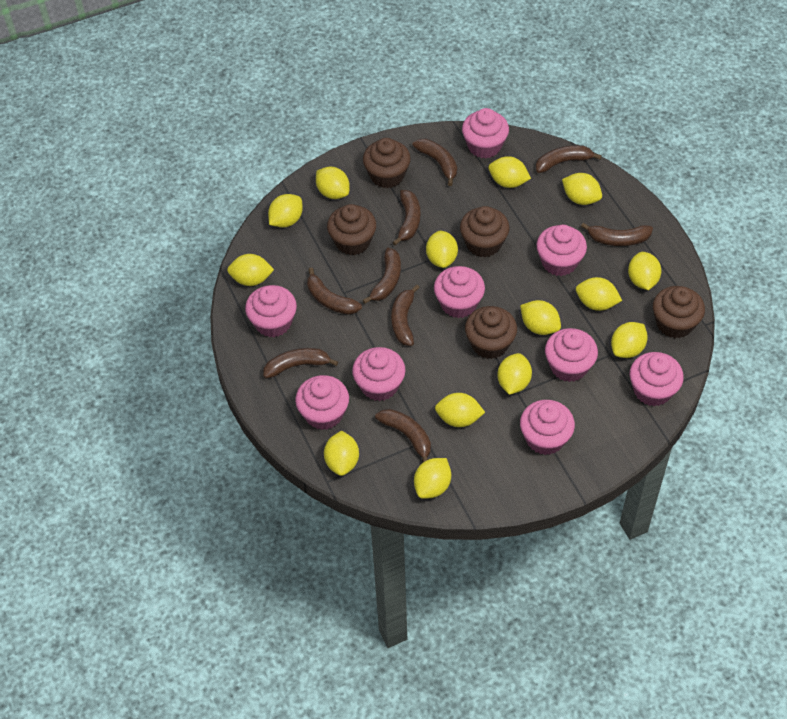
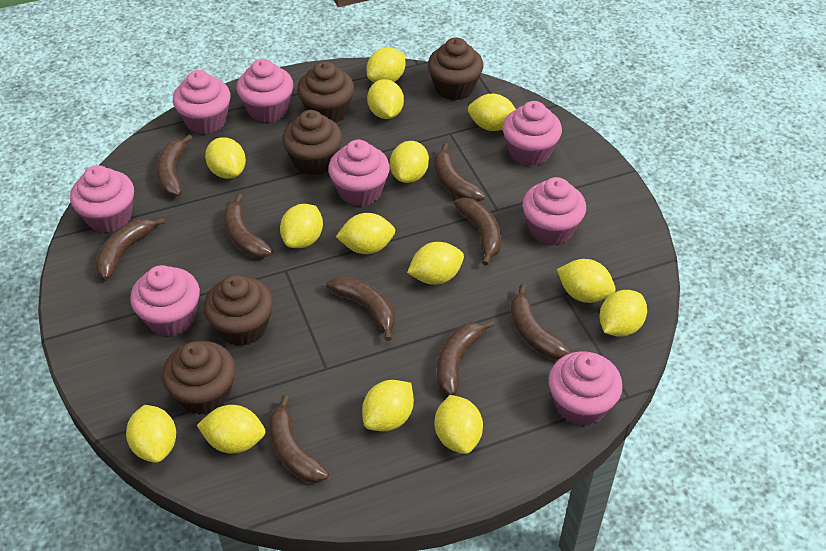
pink cupcake: 9 -> 8

